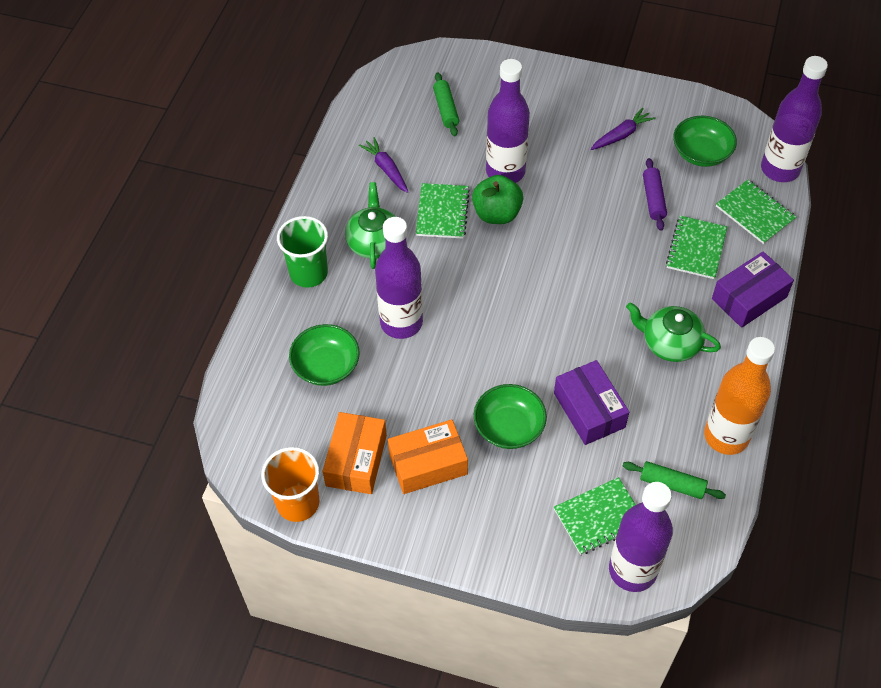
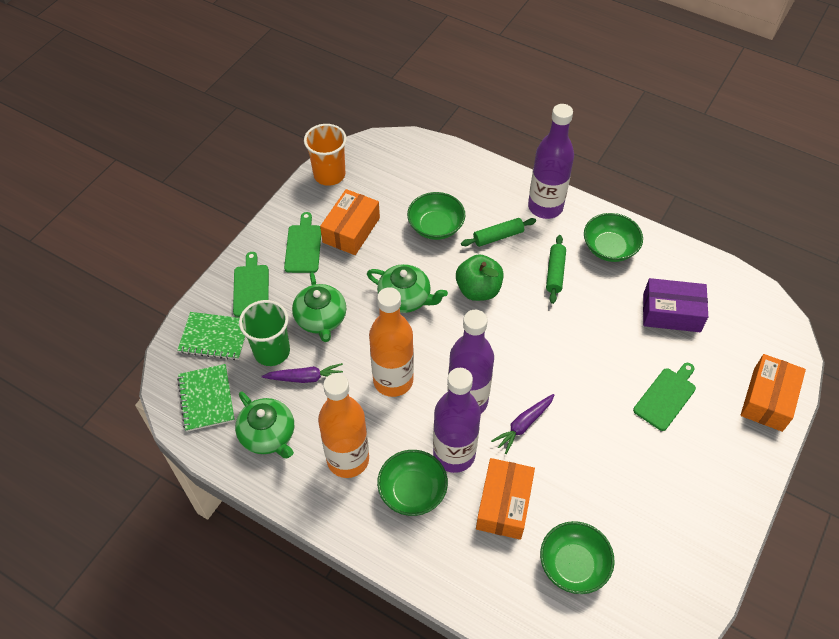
green bowl: 3 -> 4
green cutting board: 0 -> 3
green notebook: 4 -> 2
green teapot: 2 -> 3
orange bottle: 1 -> 2
orange box: 2 -> 3
purple bottle: 4 -> 3
purple box: 2 -> 1
purple rolling pin: 1 -> 0

